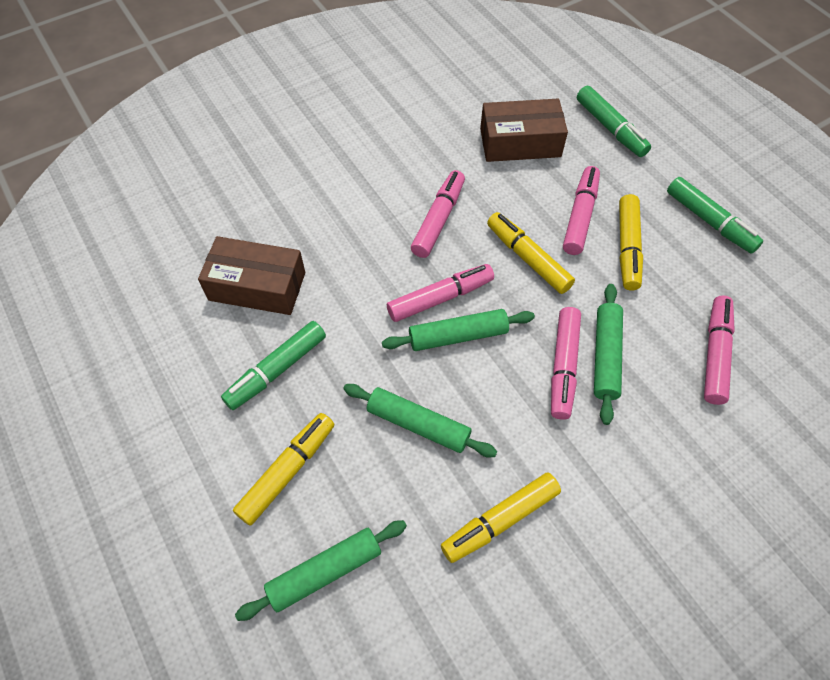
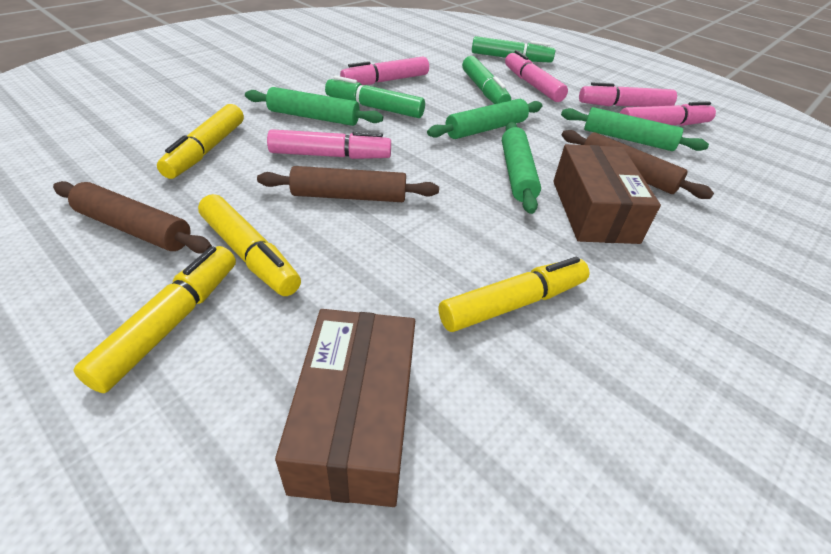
brown rolling pin: 0 -> 3

